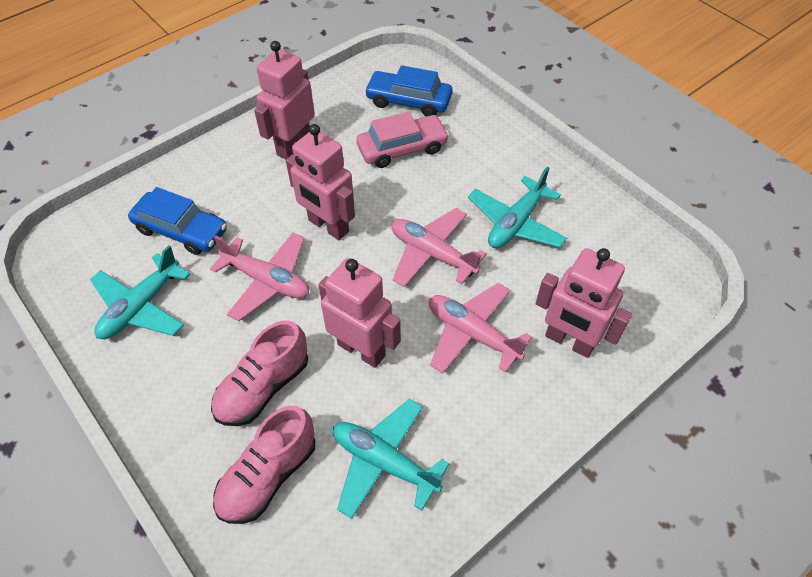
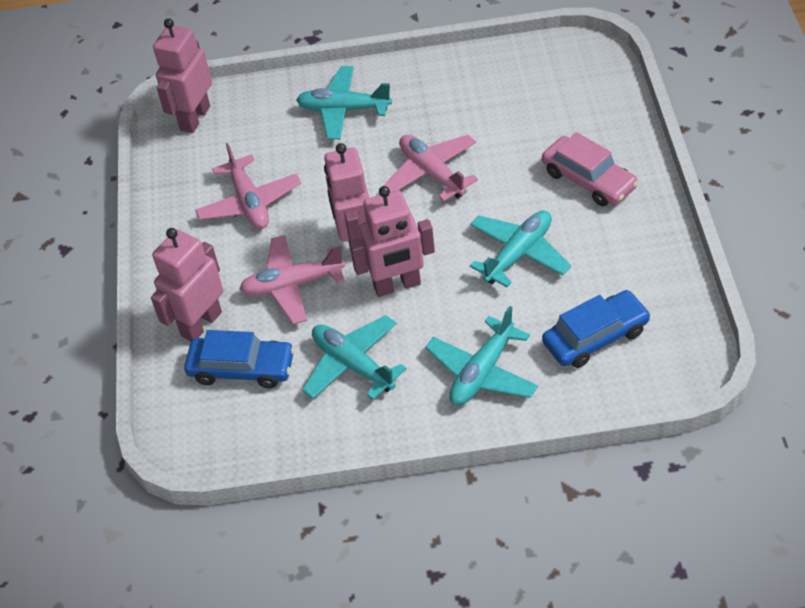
pink shoe: 2 -> 0
turquoise plane: 3 -> 4

